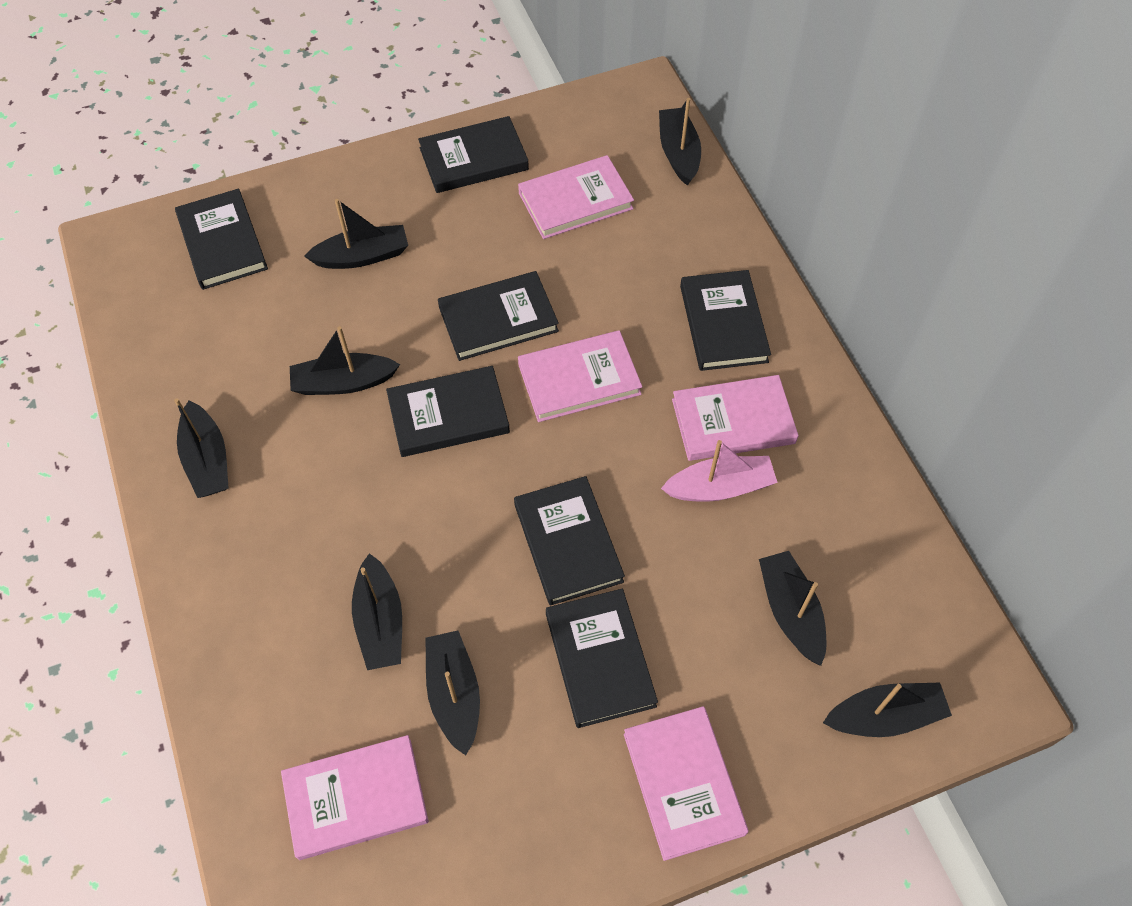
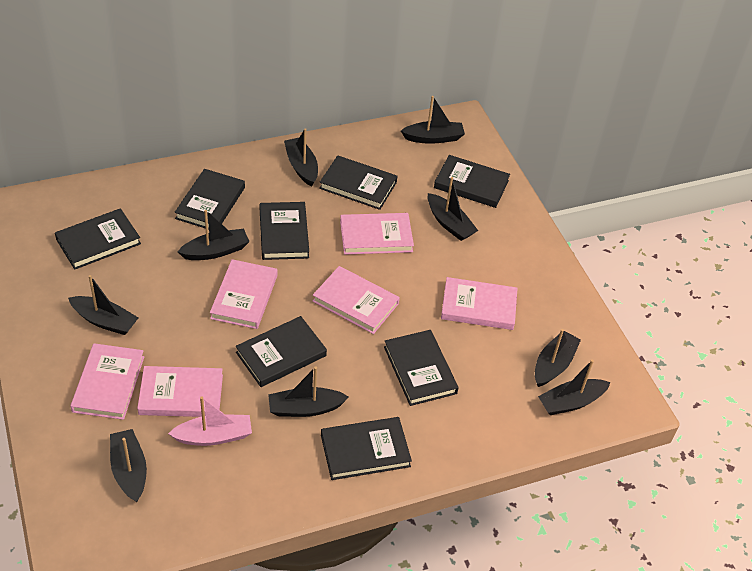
black boat: 8 -> 9
black book: 7 -> 8
pink book: 5 -> 6

